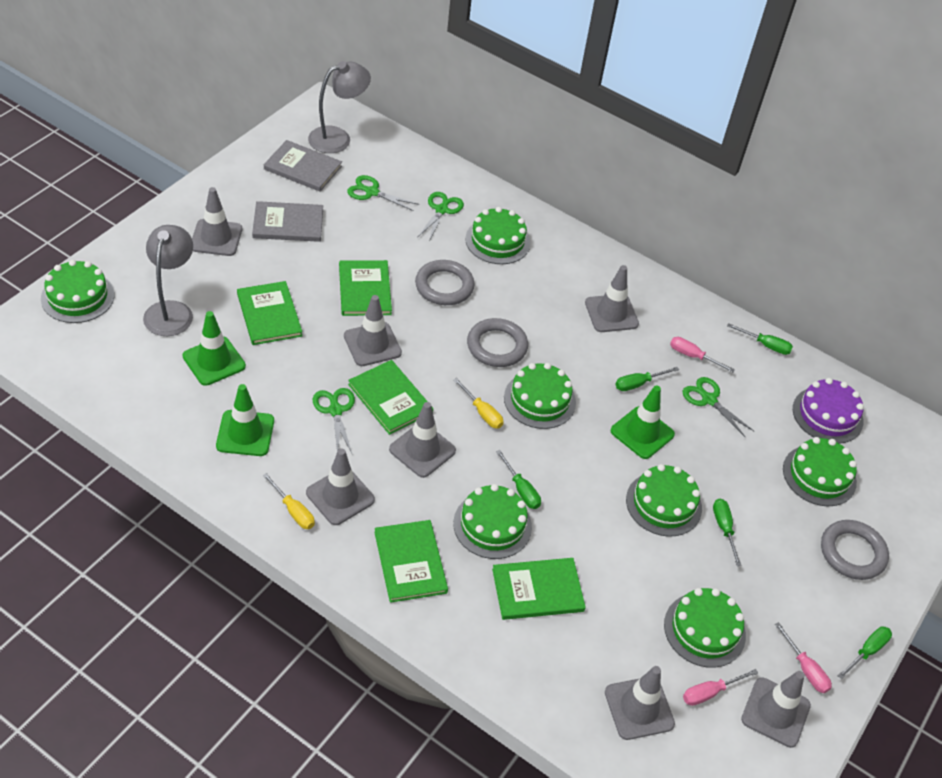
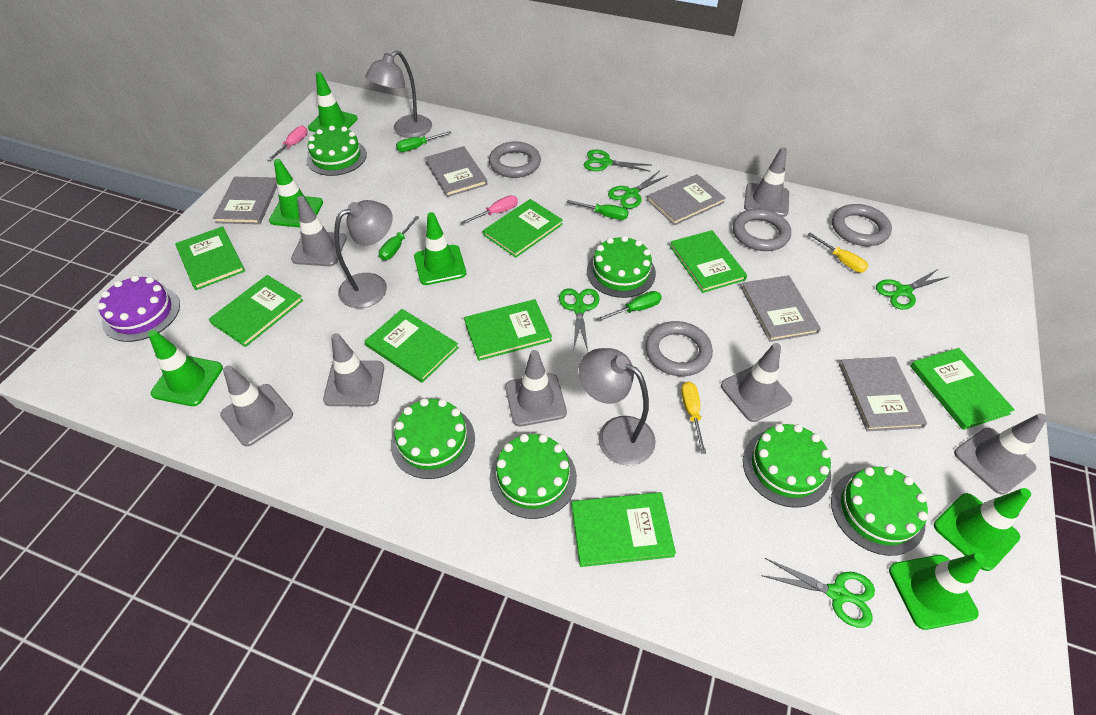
green book: 5 -> 8
green cake: 7 -> 6
green scissors: 4 -> 5
green screwdriver: 5 -> 4
green traffic cone: 3 -> 6
grey book: 2 -> 5
grey lamp: 2 -> 3
grey ring: 3 -> 4
pink screwdriver: 3 -> 2

